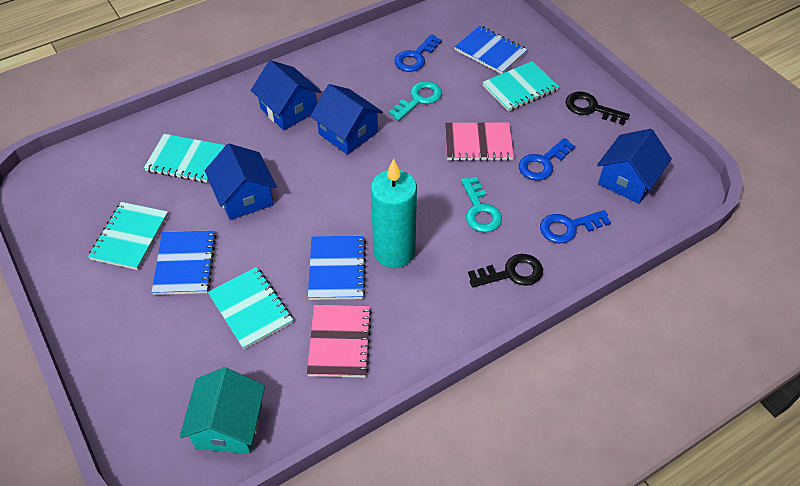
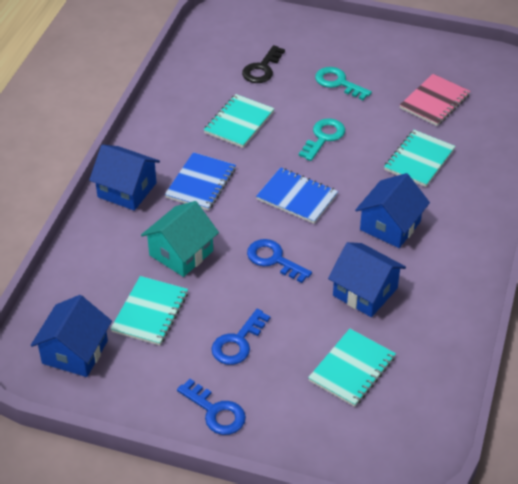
black key: 2 -> 1
blue notebook: 3 -> 2
pink notebook: 2 -> 1
turquoise candle: 1 -> 0

